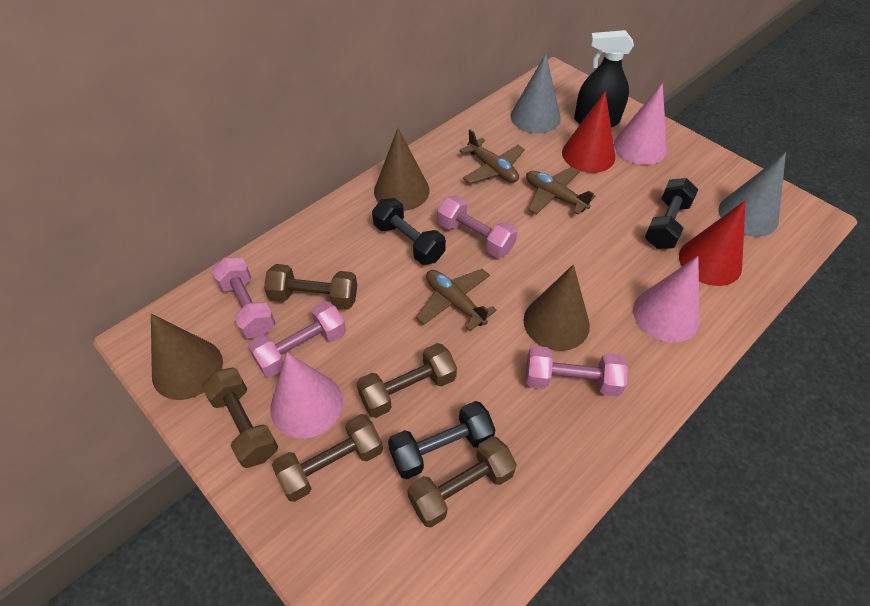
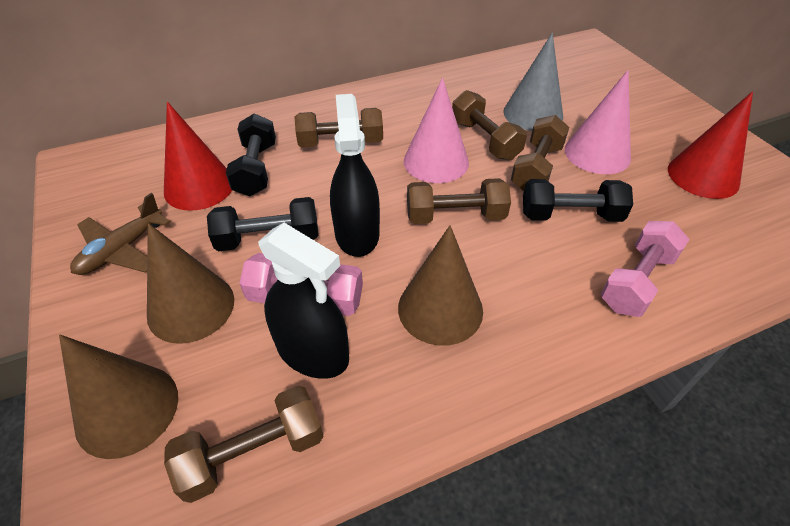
black spray bottle: 1 -> 2
brown plane: 3 -> 1
grey cone: 2 -> 1
pink cone: 3 -> 2
pink dumbbell: 4 -> 2

